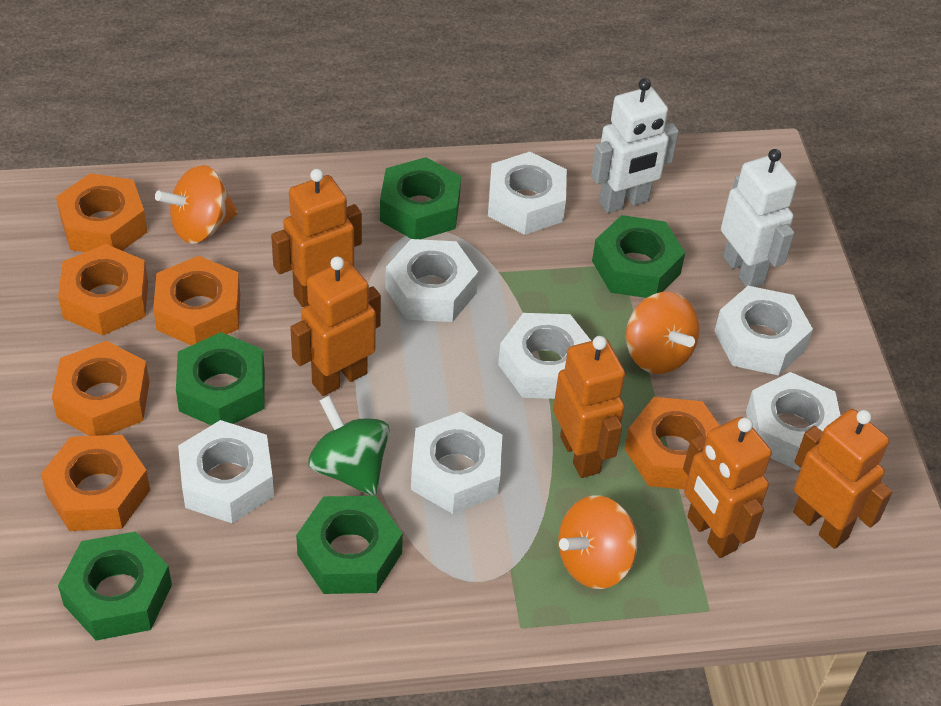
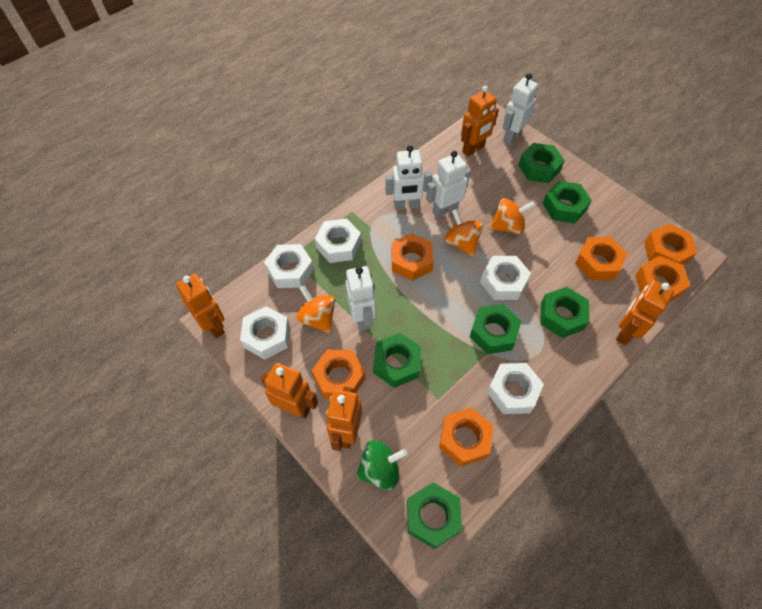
green nut: 5 -> 6
white nut: 7 -> 5
white robot: 2 -> 4

